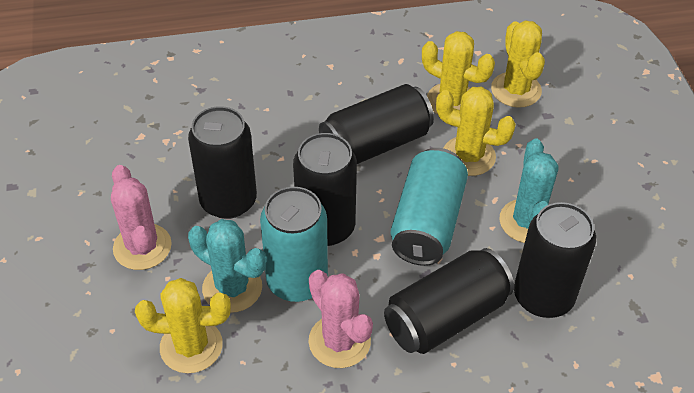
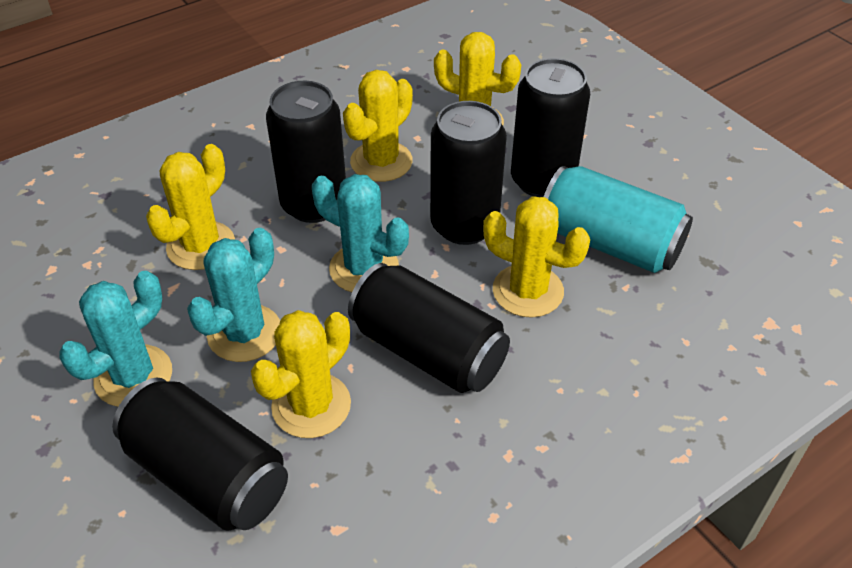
pink cactus: 2 -> 0
turquoise cactus: 2 -> 3
turquoise can: 2 -> 1
yellow cactus: 4 -> 5

